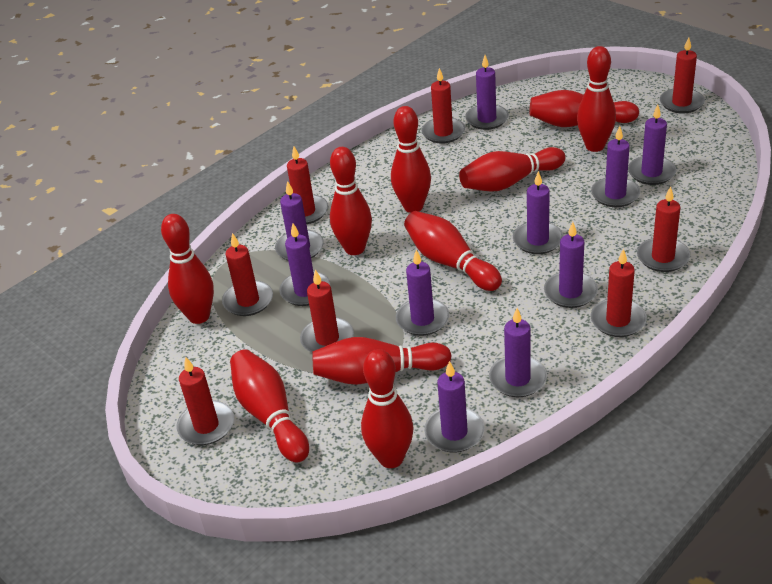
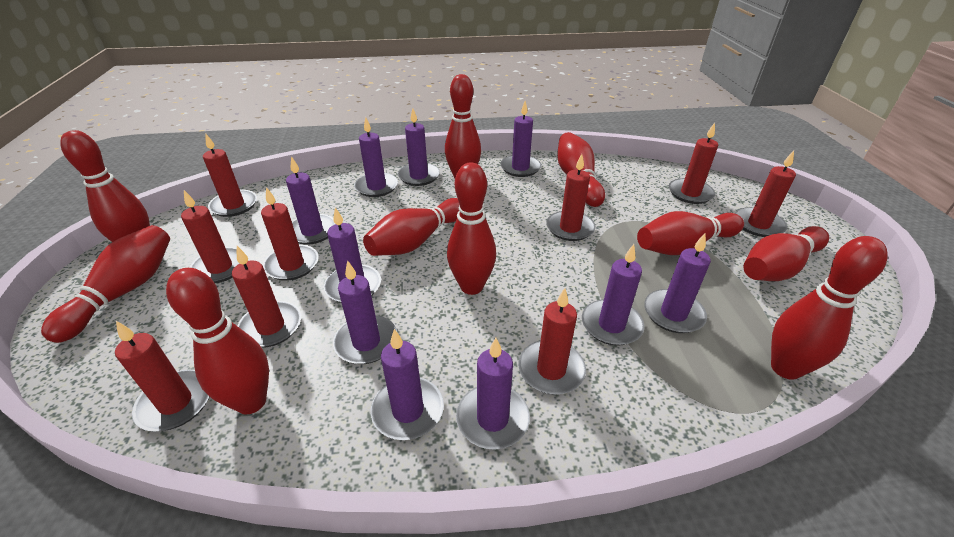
red candle: 8 -> 9

